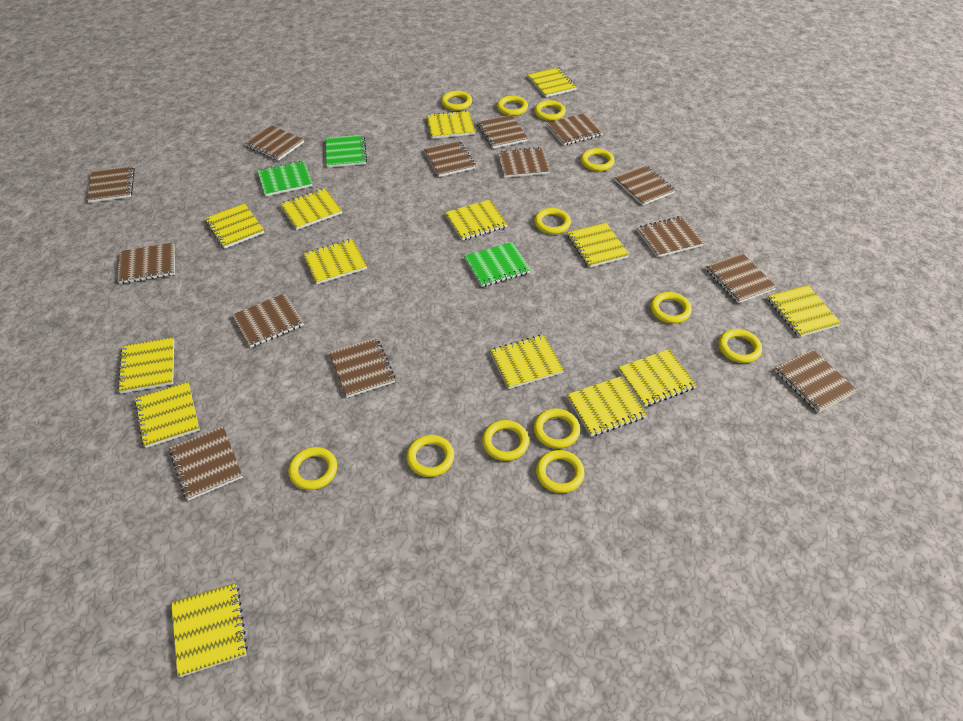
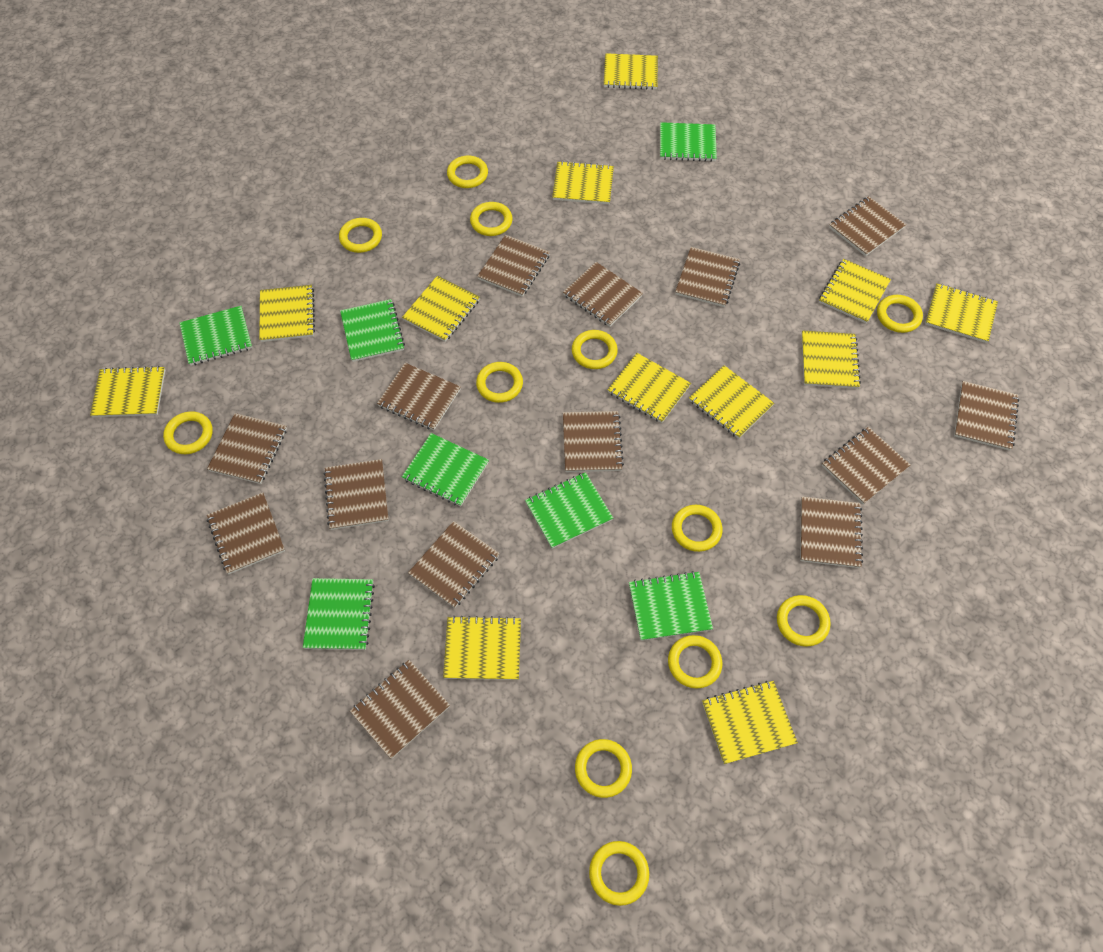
green notebook: 3 -> 7
yellow notebook: 14 -> 12

